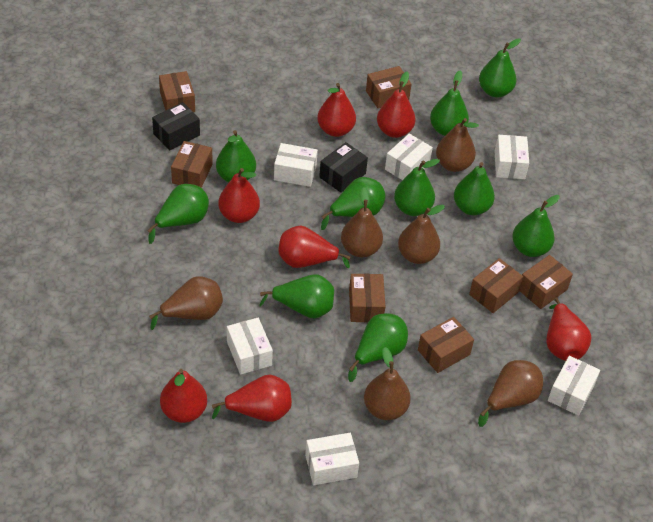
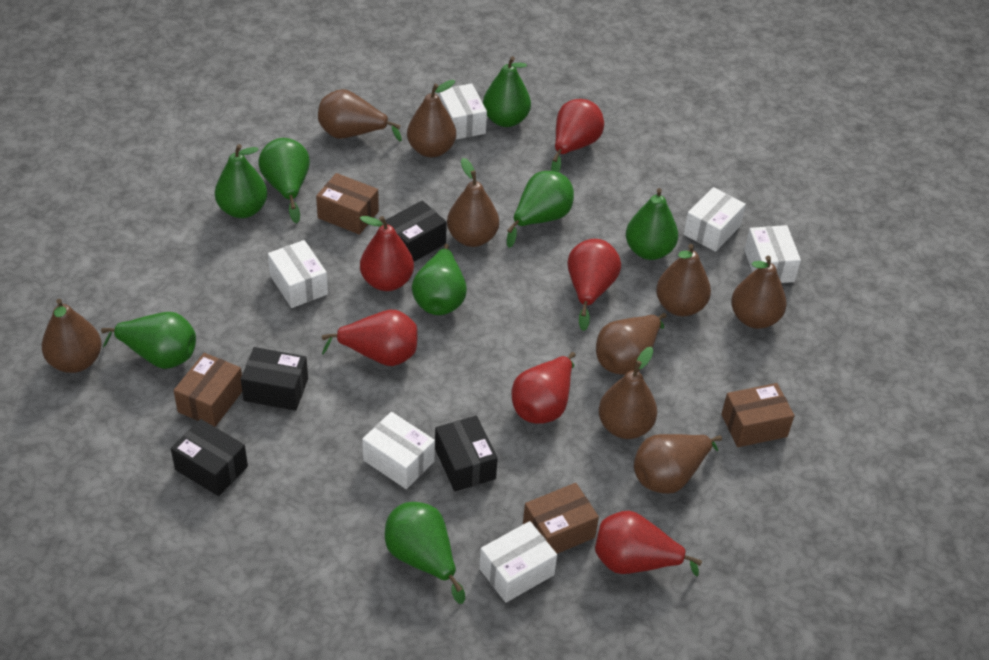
black box: 2 -> 4
brown box: 7 -> 4
brown pear: 6 -> 9
green pear: 10 -> 8
red pear: 7 -> 6

